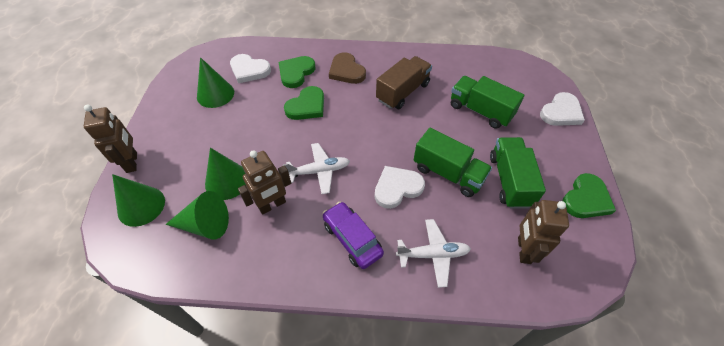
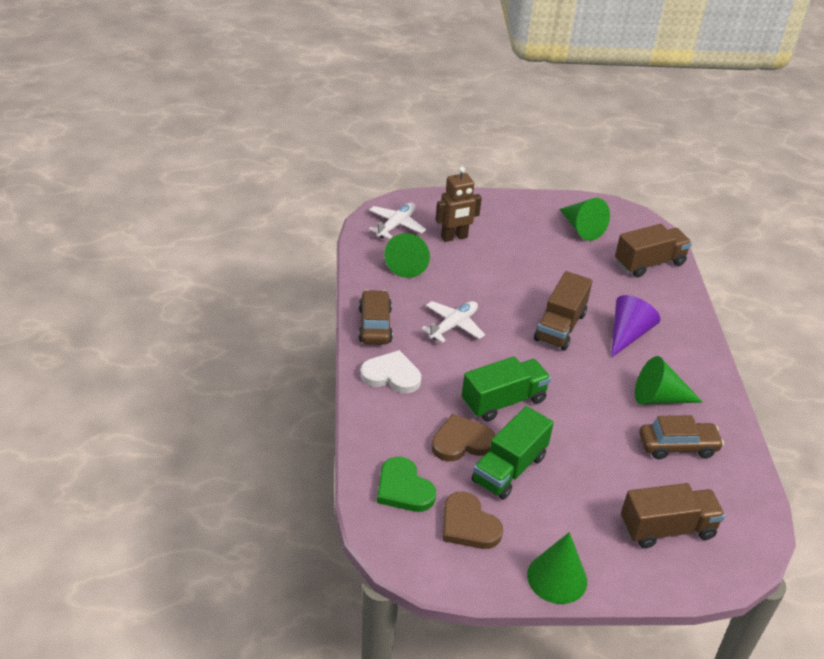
brown car: 0 -> 2
brown heart: 1 -> 2
brown robot: 3 -> 1
brown truck: 1 -> 3
green heart: 3 -> 1
green truck: 3 -> 2
purple car: 1 -> 0
purple cone: 0 -> 1
white heart: 3 -> 1

